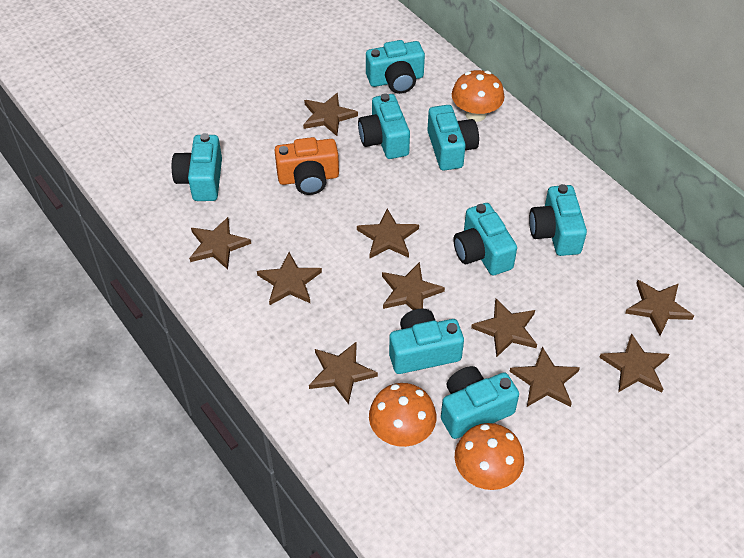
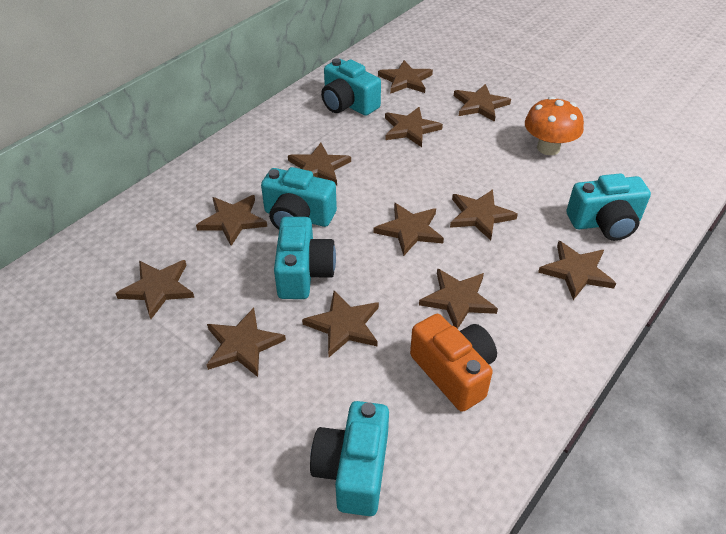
brown star: 10 -> 12
orange mushroom: 3 -> 1
turquoise camera: 8 -> 5

